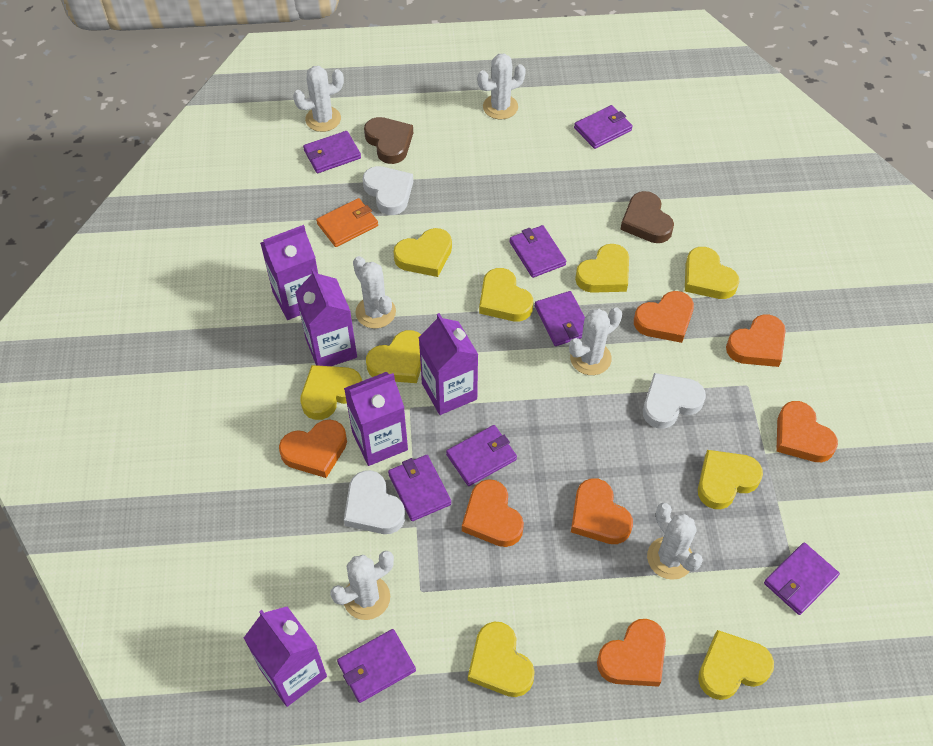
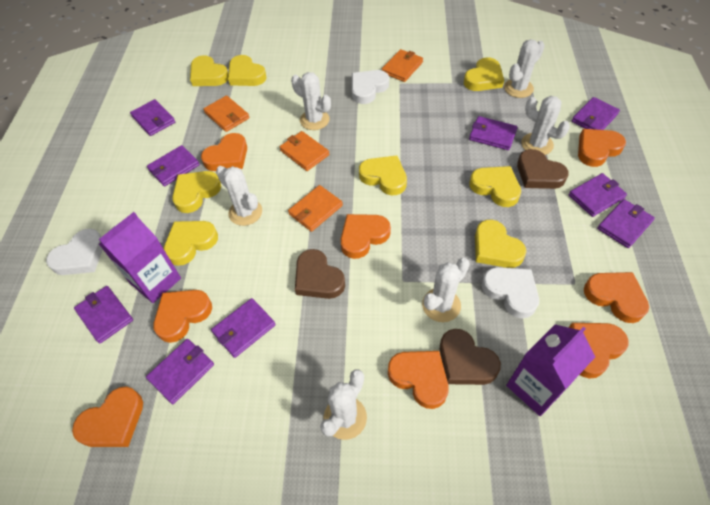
brown heart: 2 -> 3
orange heart: 7 -> 8
orange wallet: 1 -> 4
purple carton: 5 -> 2
purple wallet: 8 -> 9
yellow heart: 9 -> 8

